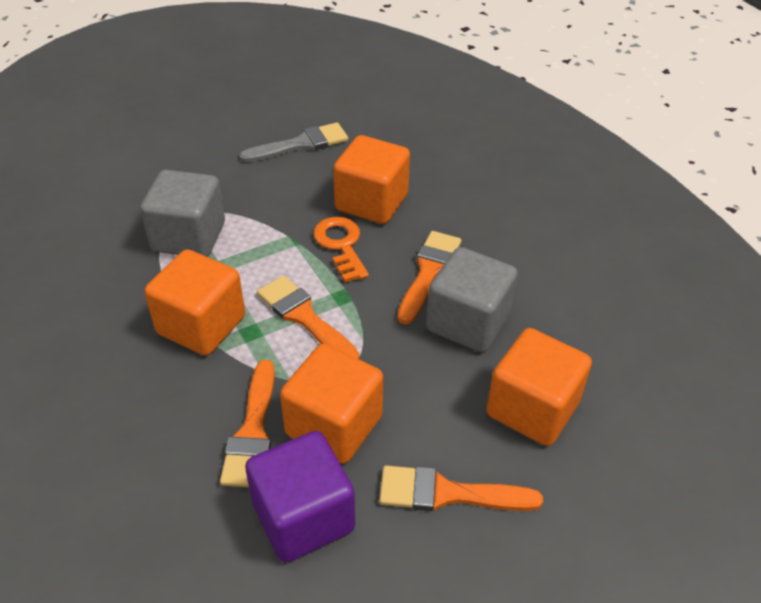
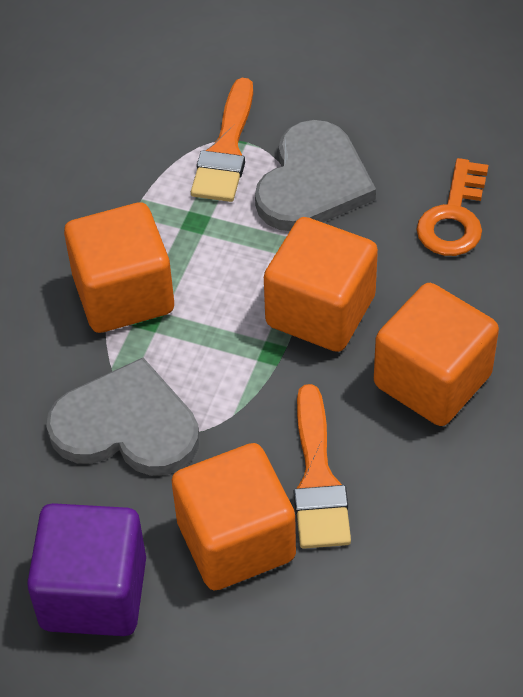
grey brush: 1 -> 0
grey cube: 2 -> 0
grey heart: 0 -> 2
orange brush: 4 -> 2

